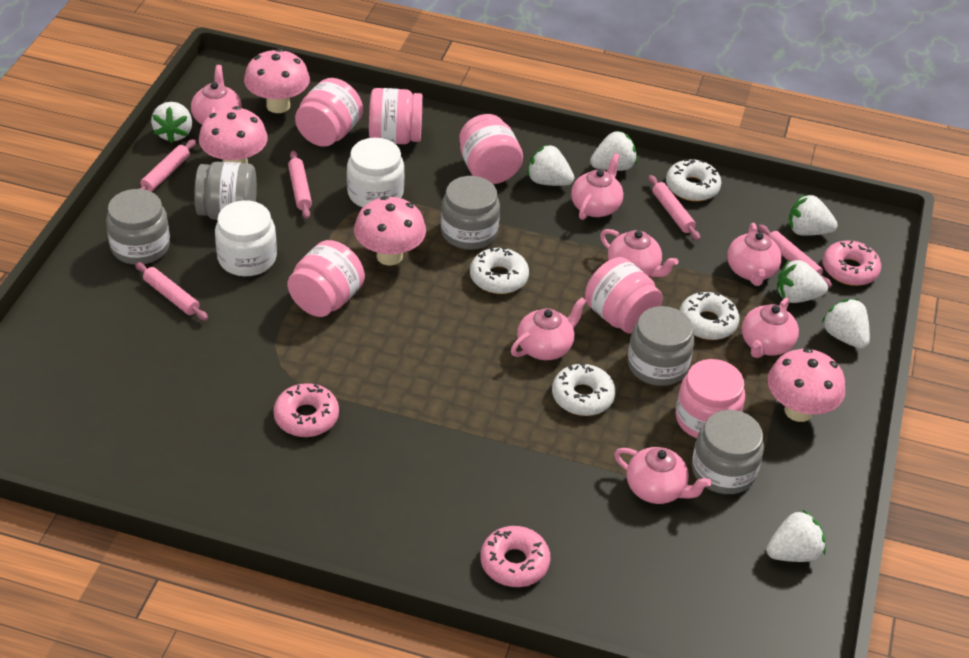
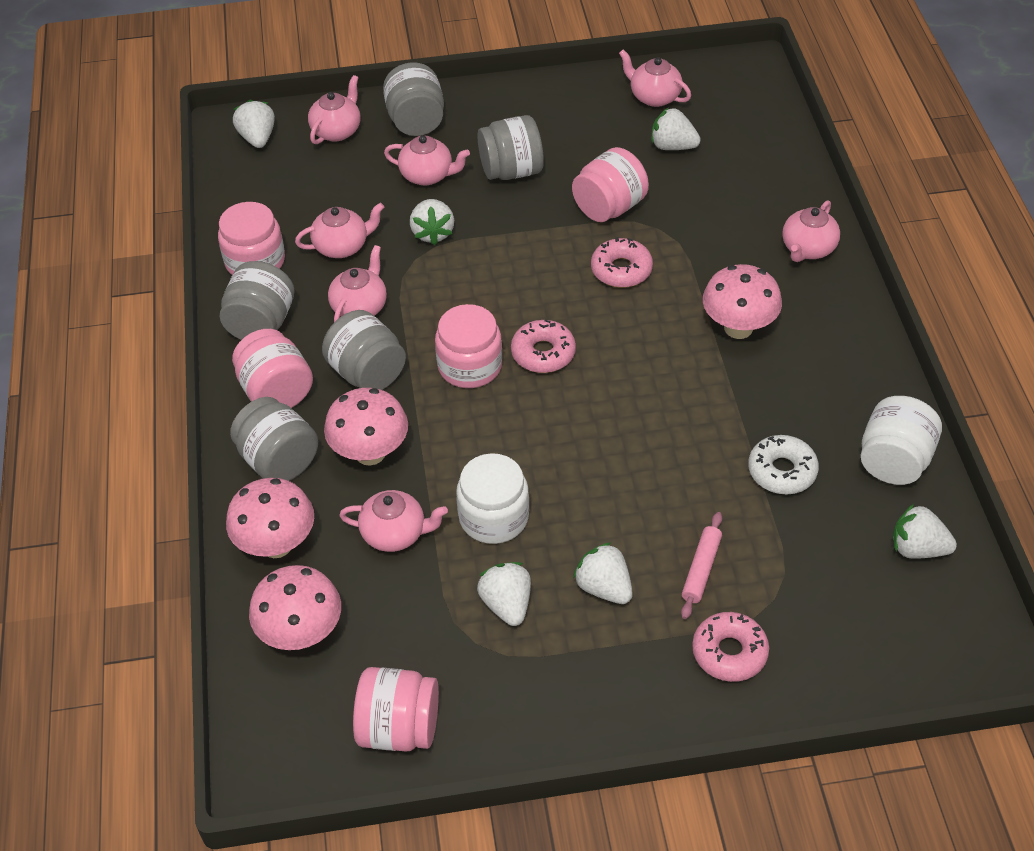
pink jar: 6 -> 5
pink rolling pin: 5 -> 1
white donut: 4 -> 1
white strawberry: 7 -> 6

